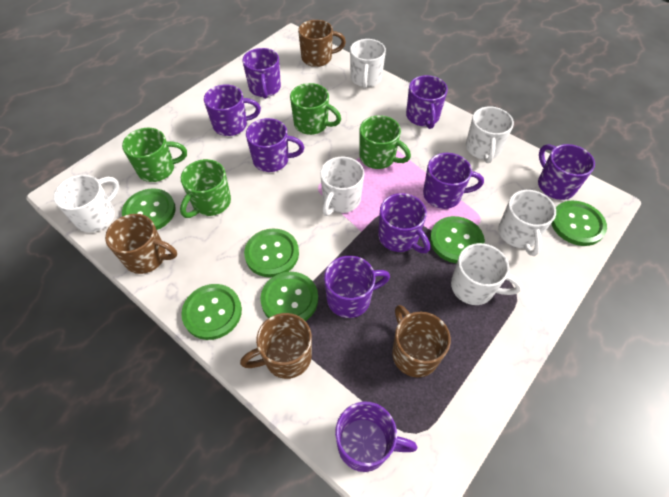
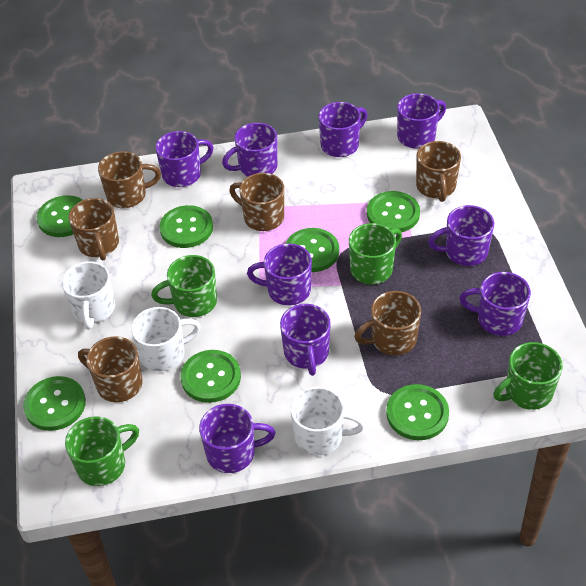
brown mug: 4 -> 6
green button: 6 -> 7
white mug: 6 -> 3

